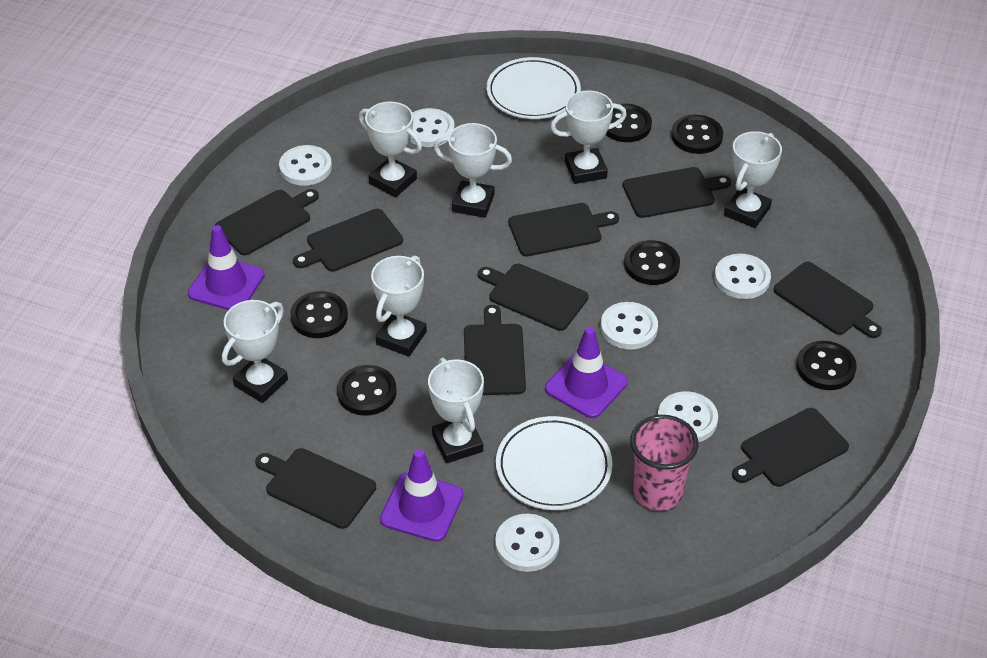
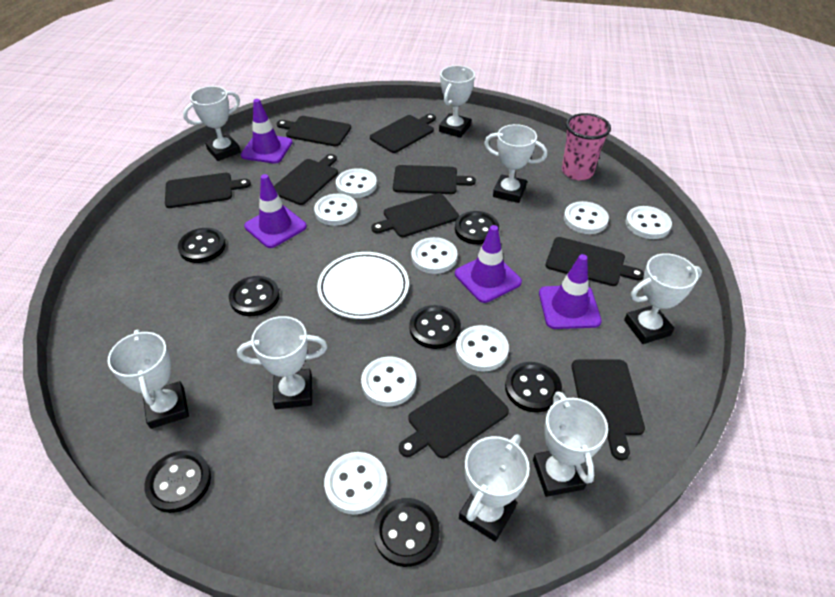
black button: 6 -> 7
purple traffic cone: 3 -> 4
white button: 6 -> 8
white plate: 2 -> 1
white trophy: 7 -> 8

